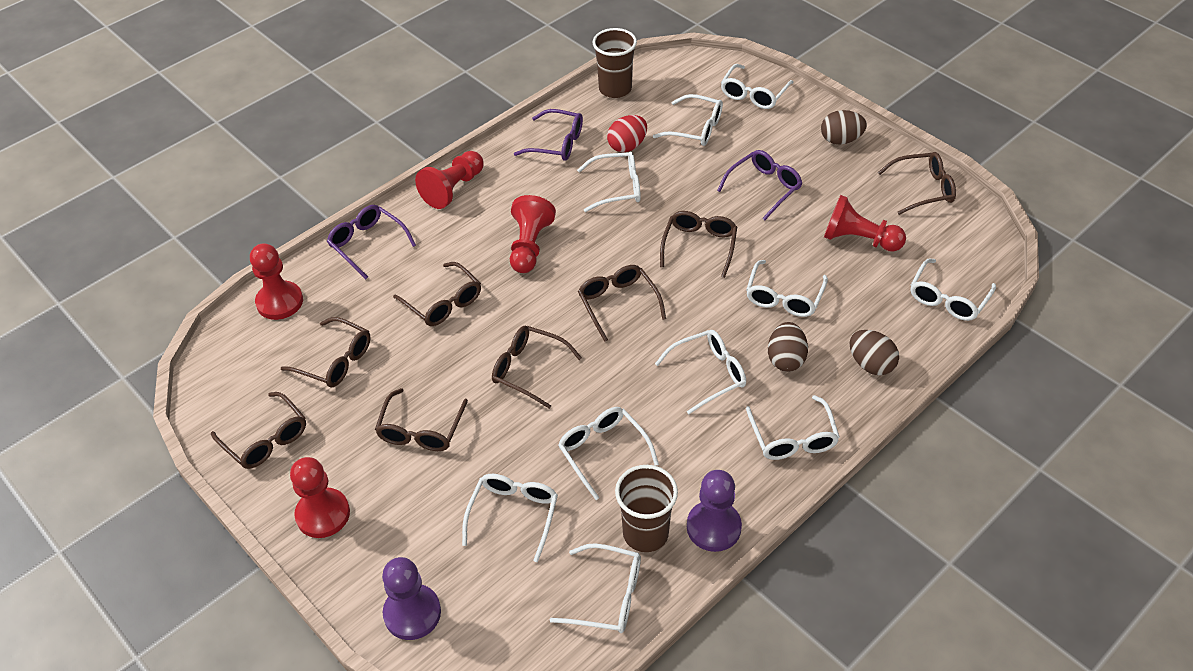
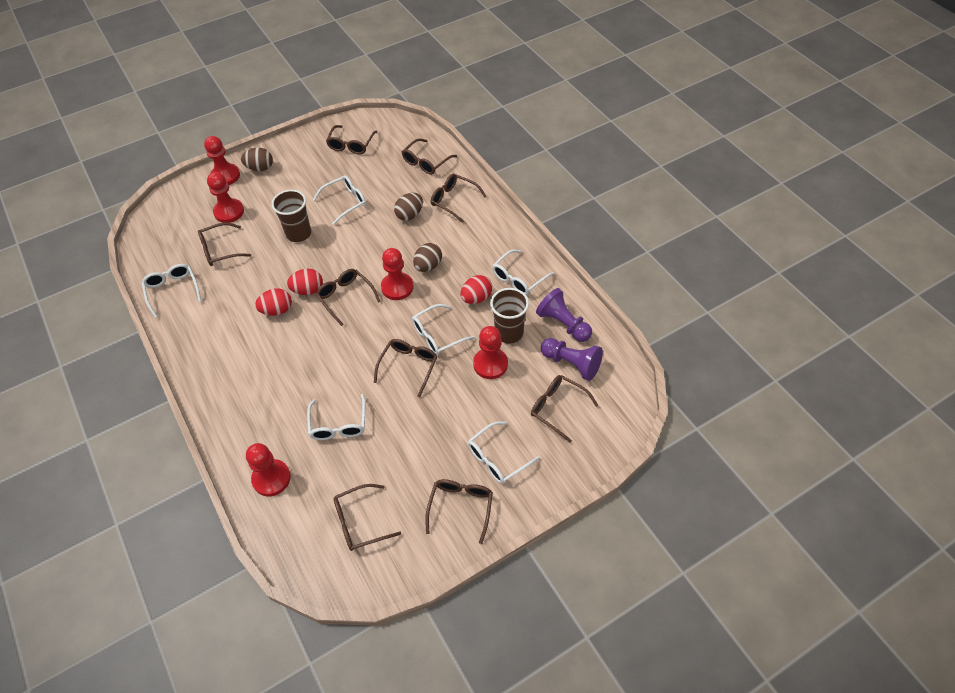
brown glasses: 8 -> 9
purple glasses: 3 -> 0
red egg: 1 -> 3
white glasses: 10 -> 6

